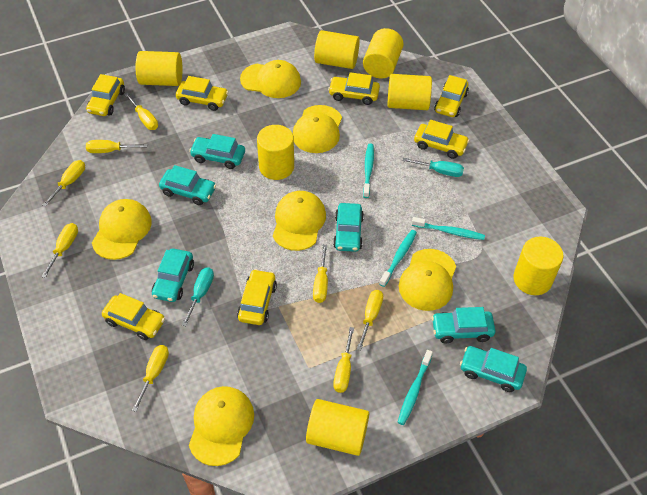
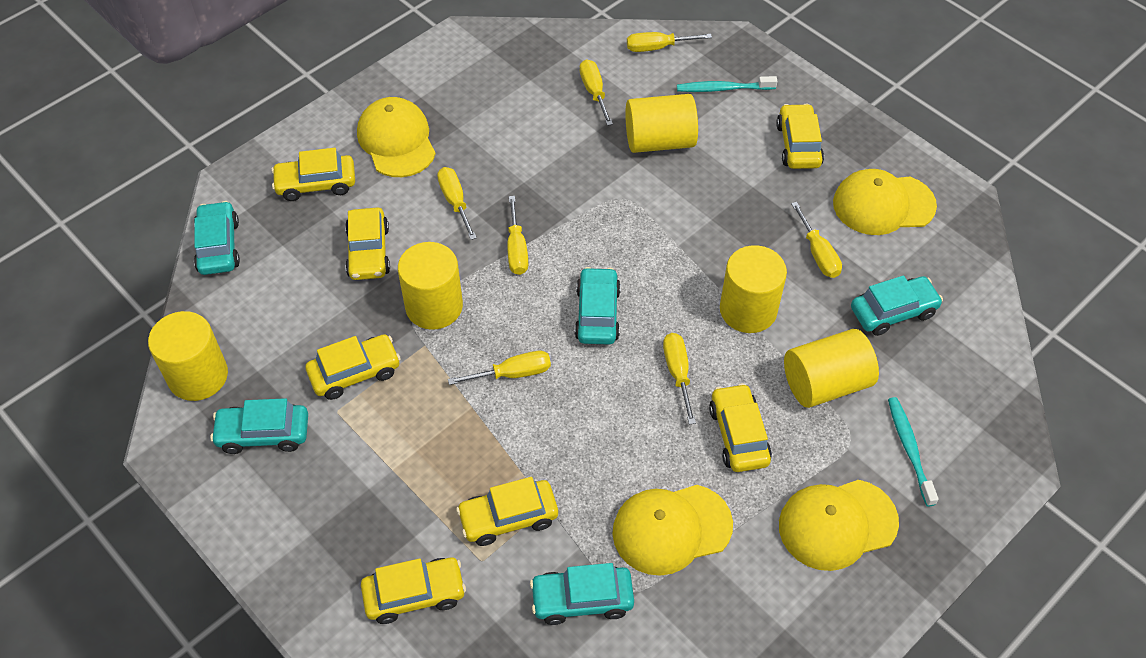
turquoise car: 6 -> 5
turquoise screwdriver: 2 -> 0
turquoise toothbrush: 4 -> 2
yellow cap: 6 -> 4
yellow cylinder: 7 -> 5
yellow screwdriver: 8 -> 7

